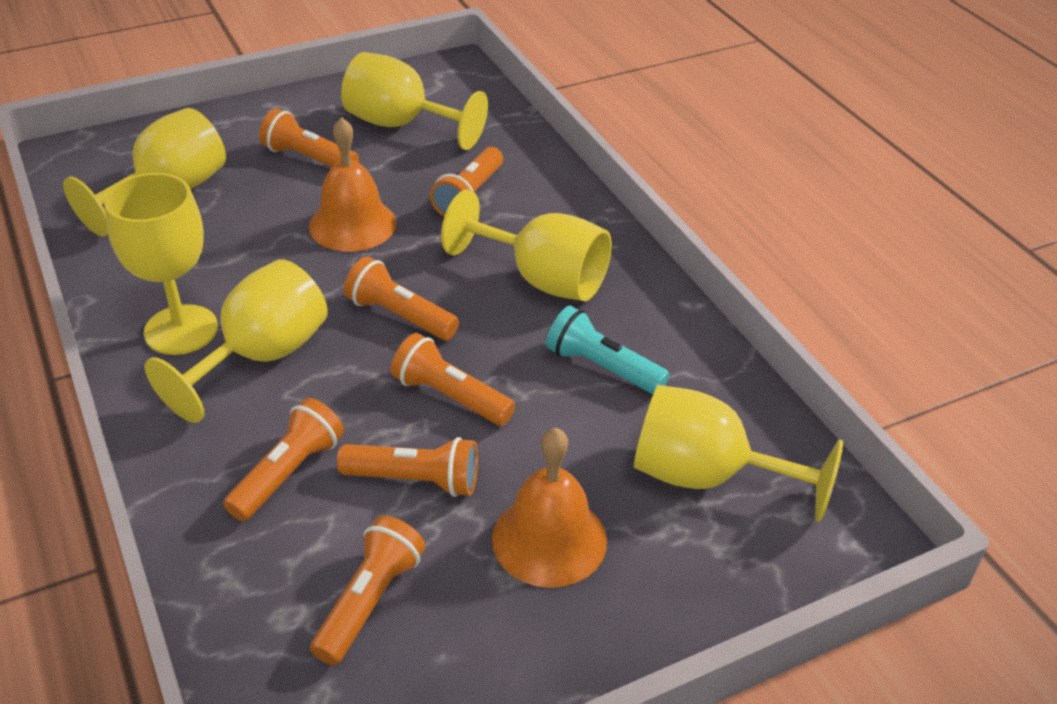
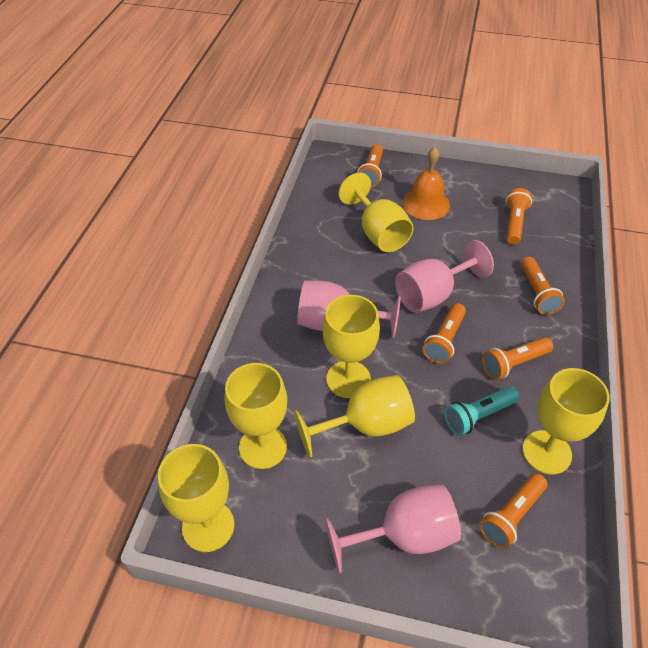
orange bell: 2 -> 1
orange flashlight: 7 -> 6
pink goblet: 0 -> 3

